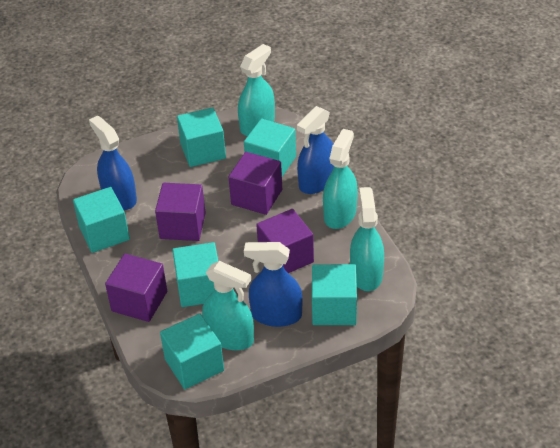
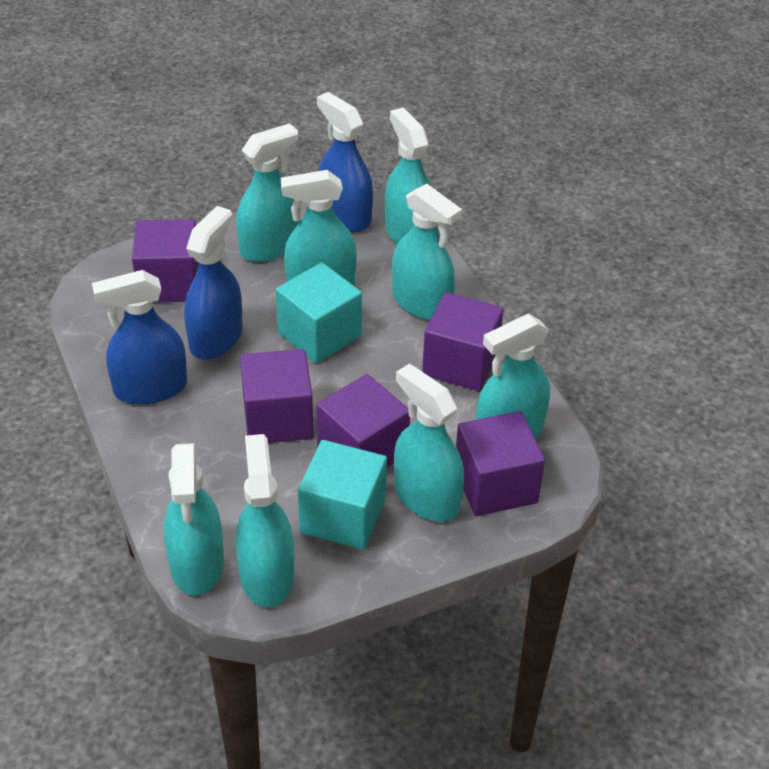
purple cube: 4 -> 5
turquoise cube: 6 -> 2
turquoise spray bottle: 4 -> 8

